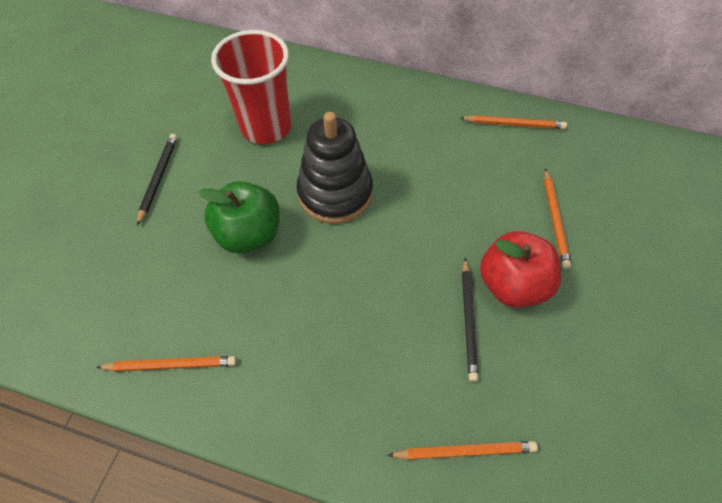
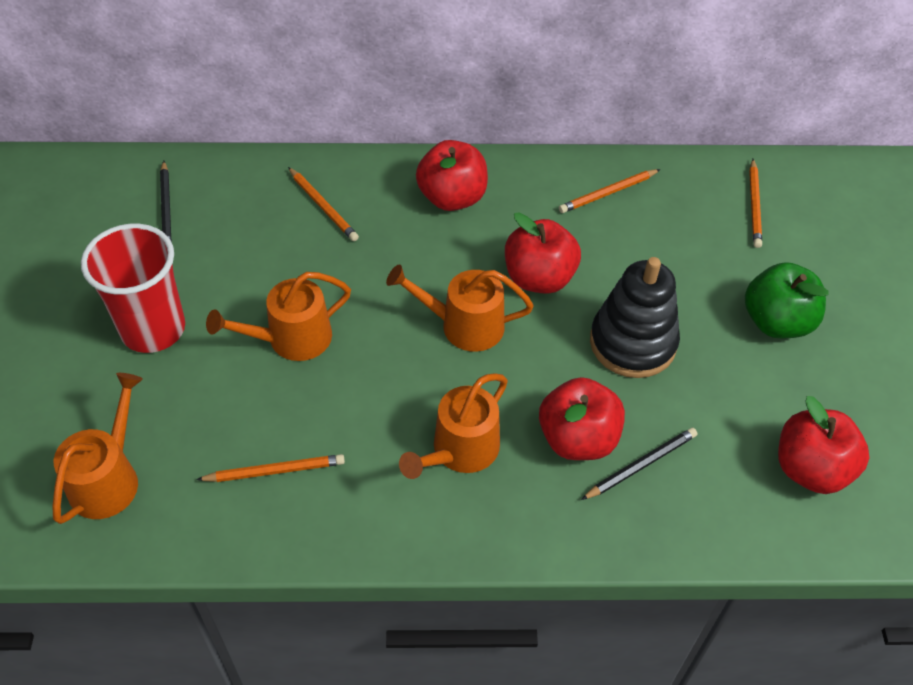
orange watering can: 0 -> 4
red apple: 1 -> 4

